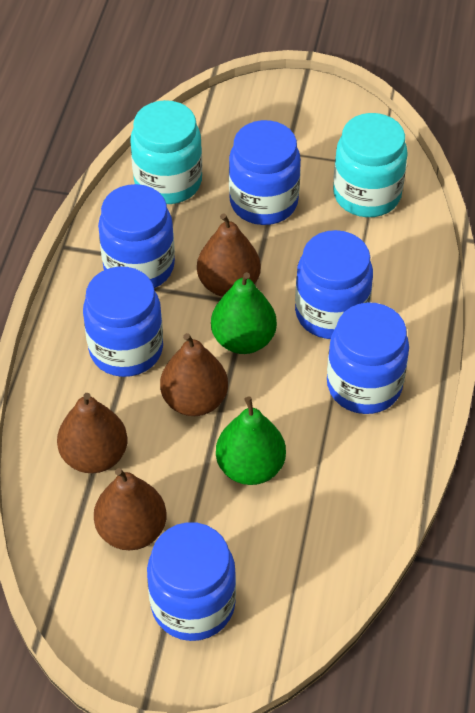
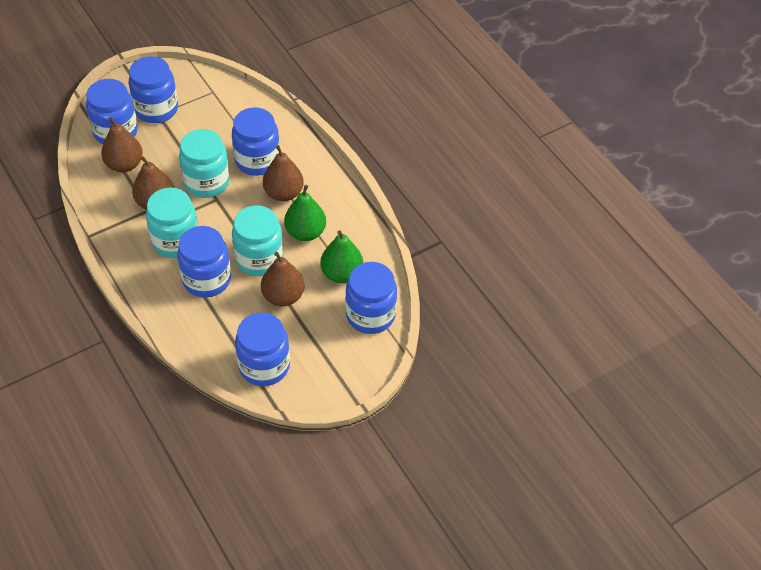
turquoise jar: 2 -> 3

